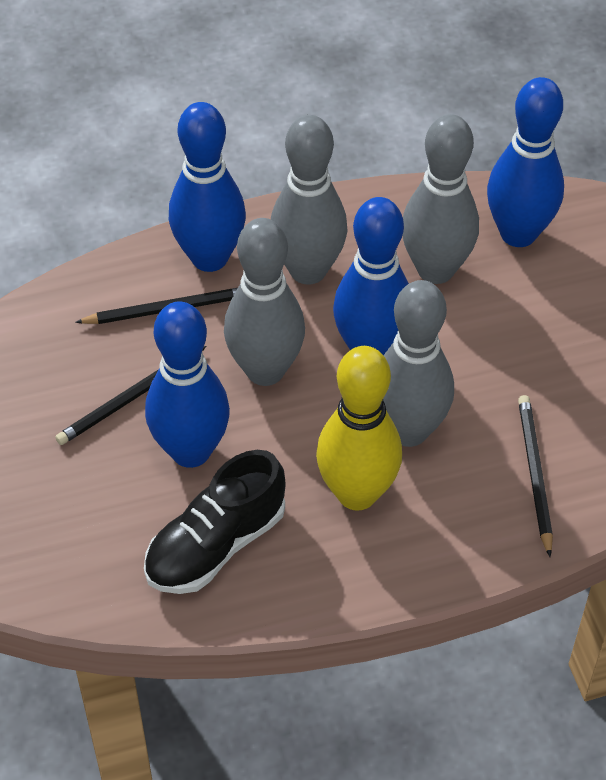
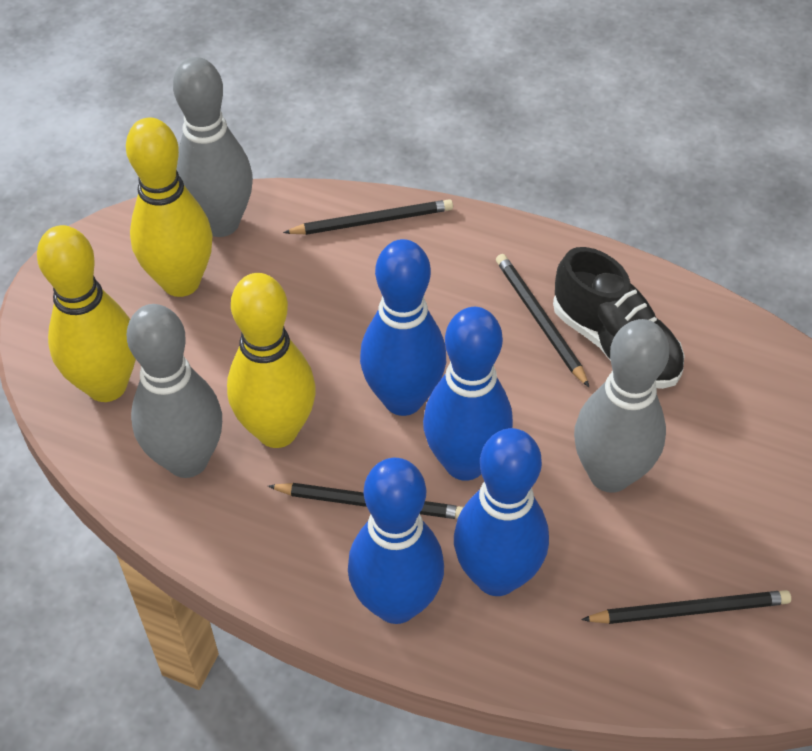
black pencil: 3 -> 4
grey bowling pin: 4 -> 3
yellow bowling pin: 1 -> 3

